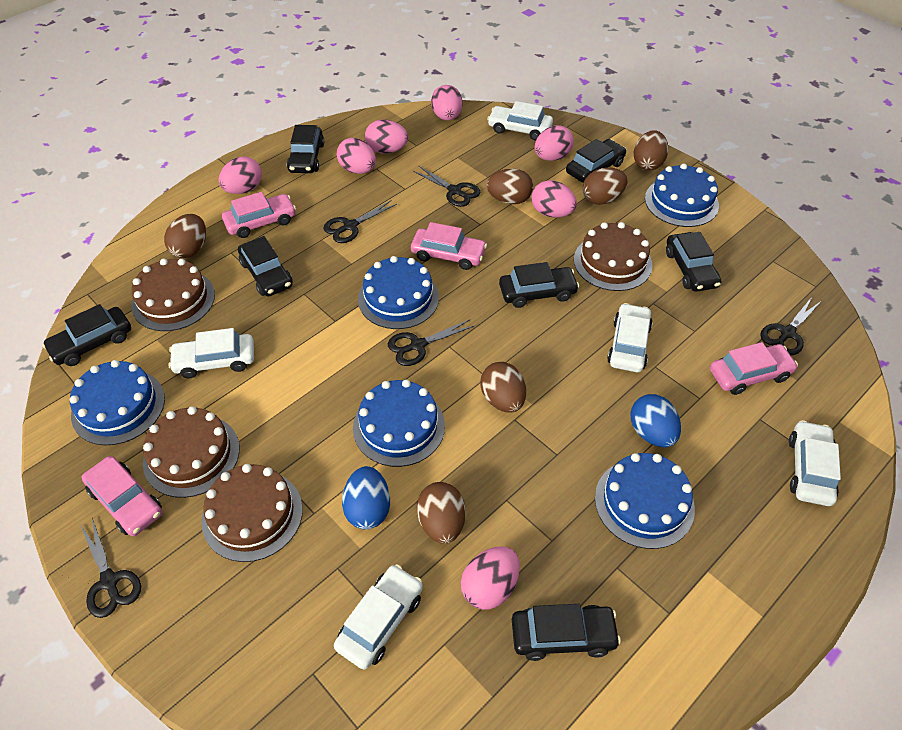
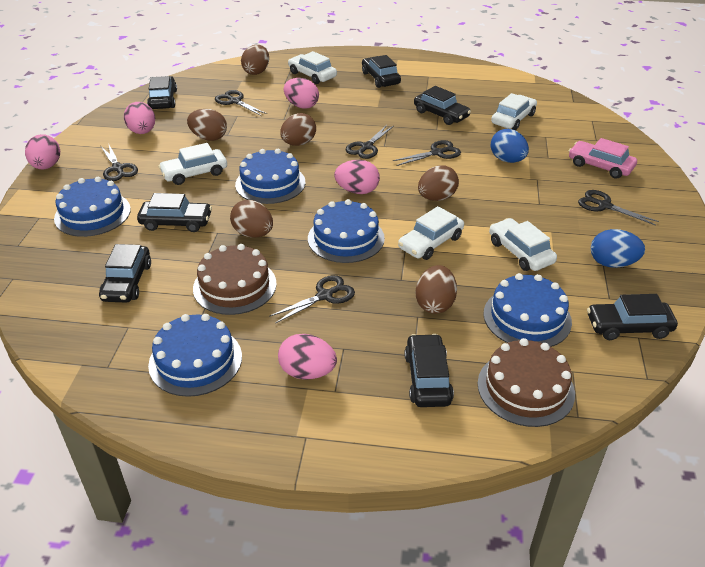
black scissors: 5 -> 6
brown cake: 4 -> 2
pink car: 4 -> 1
pink egg: 7 -> 5

